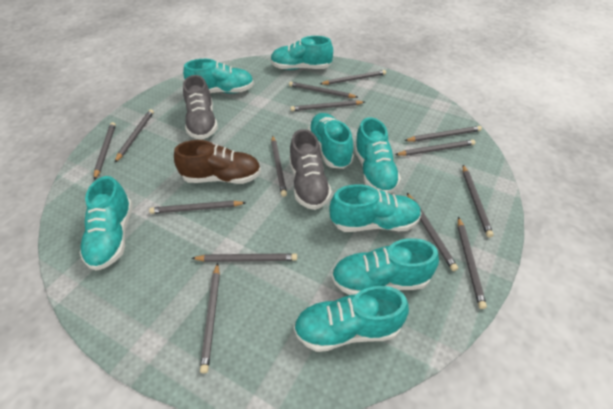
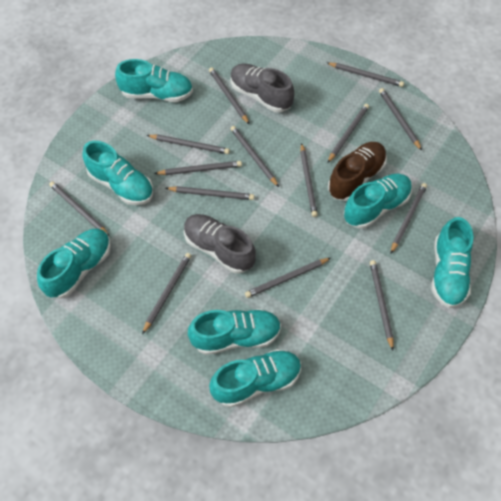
turquoise shoe: 8 -> 7

